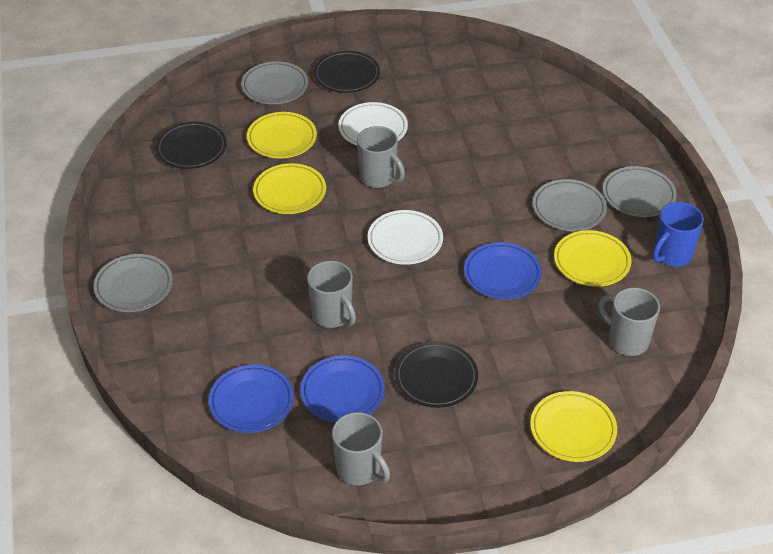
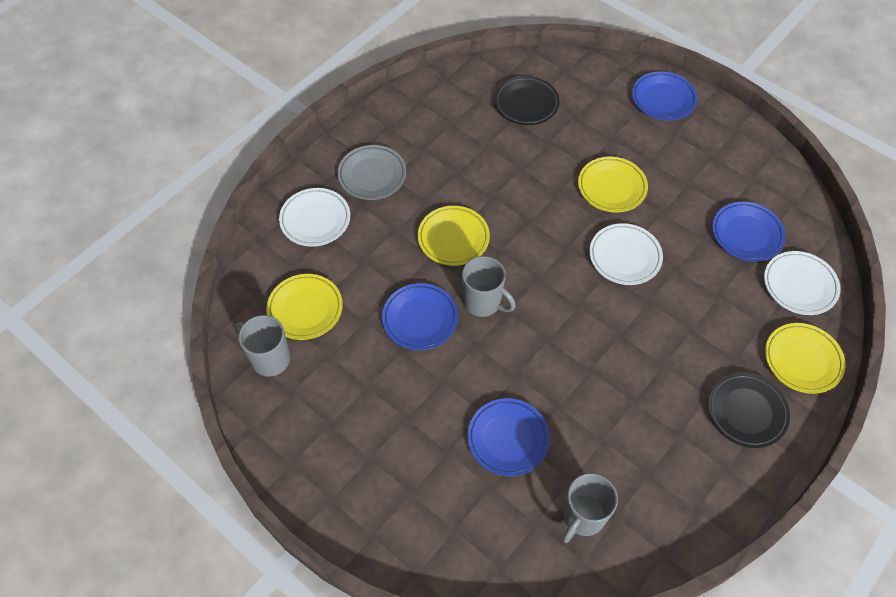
black plate: 3 -> 2
blue mug: 1 -> 0
blue plate: 3 -> 4
grey mug: 4 -> 3
grey plate: 4 -> 1
white plate: 2 -> 3

